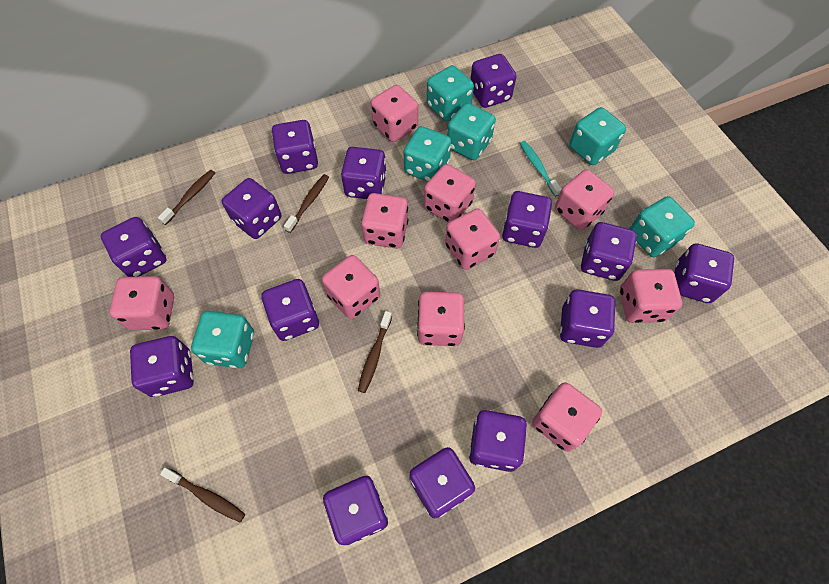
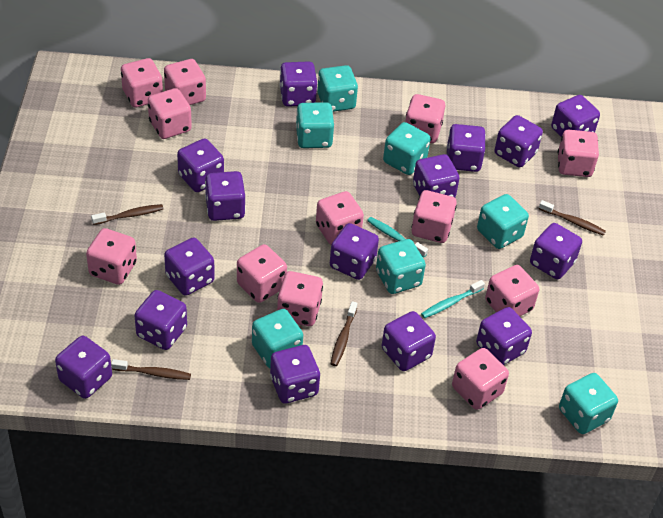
pink dice: 10 -> 12
purple dice: 14 -> 15
turquoise dice: 6 -> 7
turquoise toothbrush: 1 -> 2

